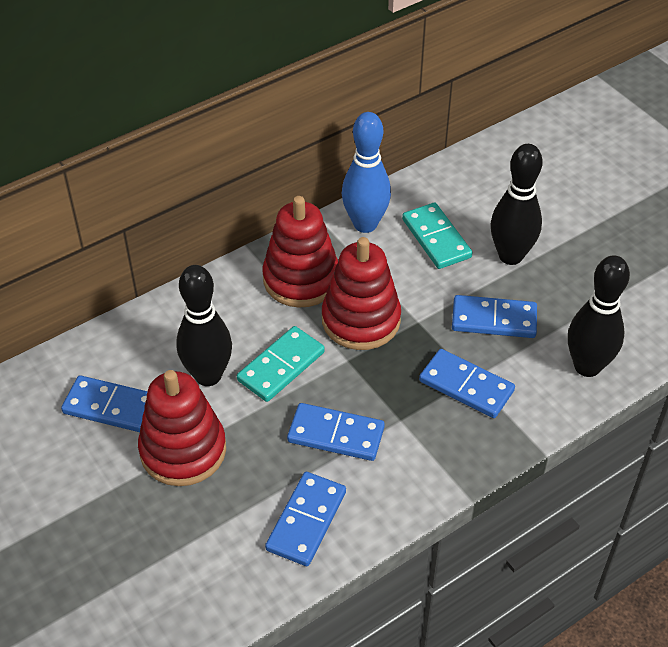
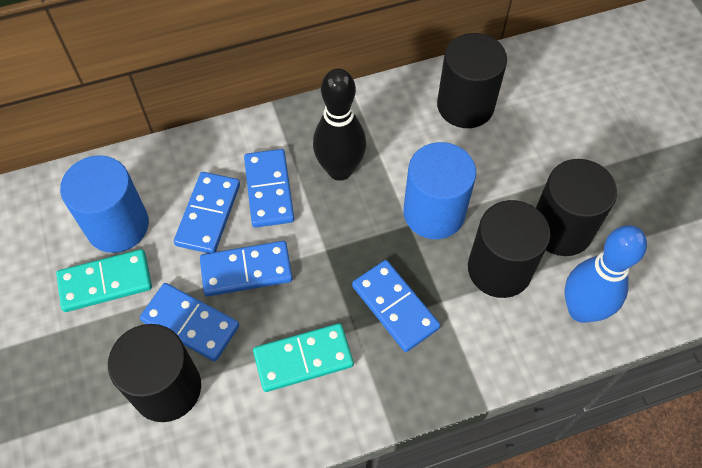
black bowling pin: 3 -> 1
black cylinder: 0 -> 4
blue cylinder: 0 -> 2
red stacking toy: 3 -> 0

